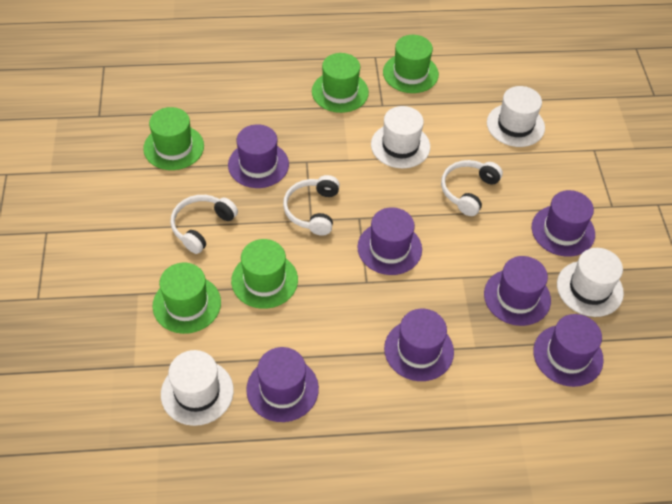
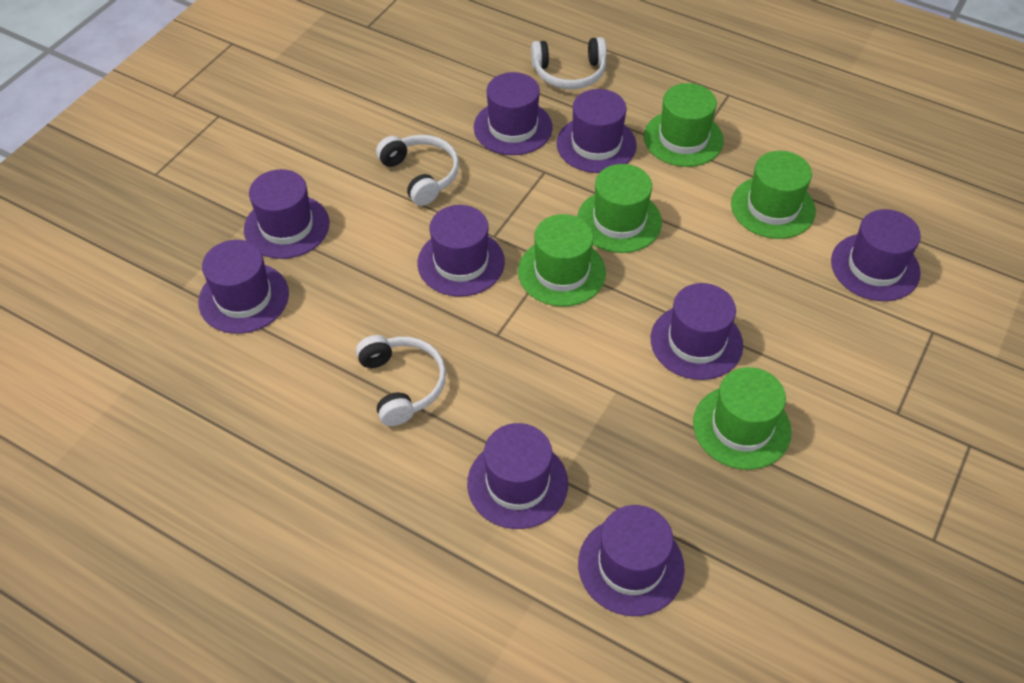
purple hat: 7 -> 9
white hat: 4 -> 0

